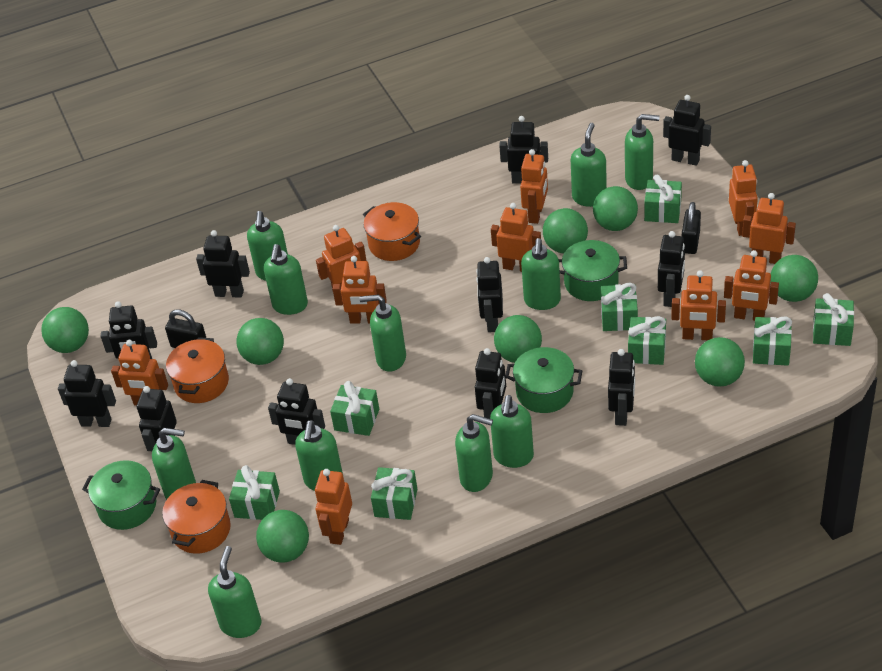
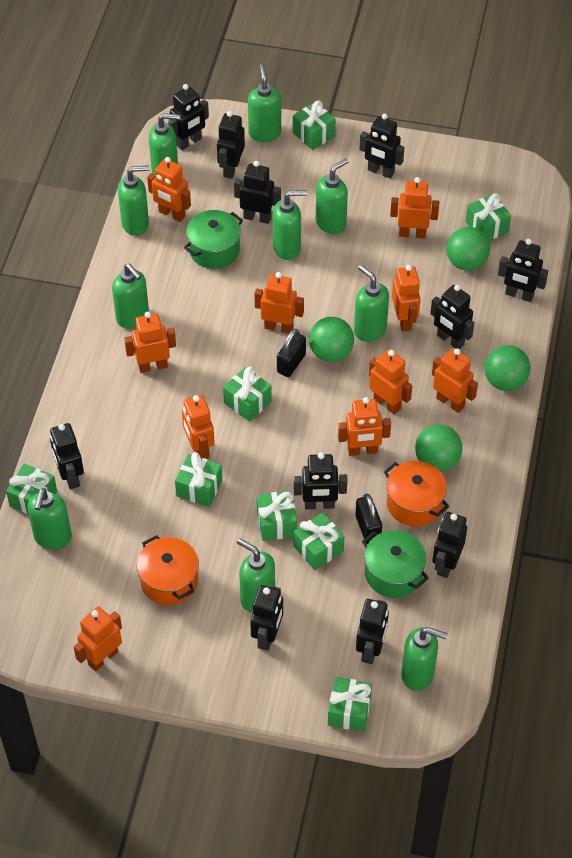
green ball: 8 -> 4
green pot: 3 -> 2
green soap dispenser: 11 -> 10
orange pot: 3 -> 2

